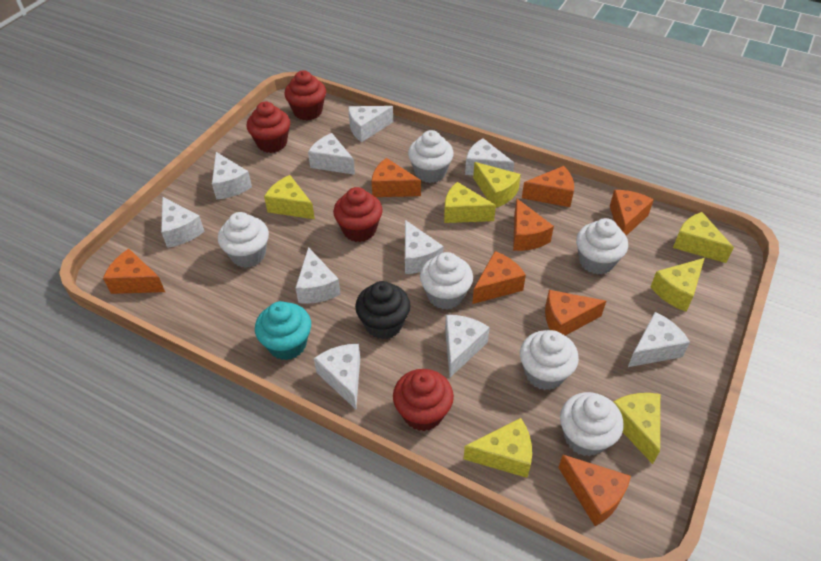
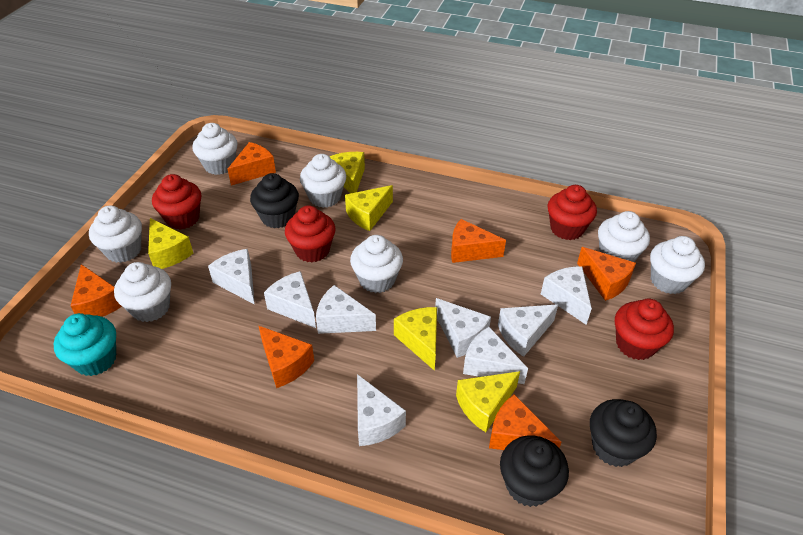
black cupcake: 1 -> 3
orange cheese: 8 -> 6
white cheese: 10 -> 8
white cupcake: 6 -> 7
yellow cheese: 7 -> 5

